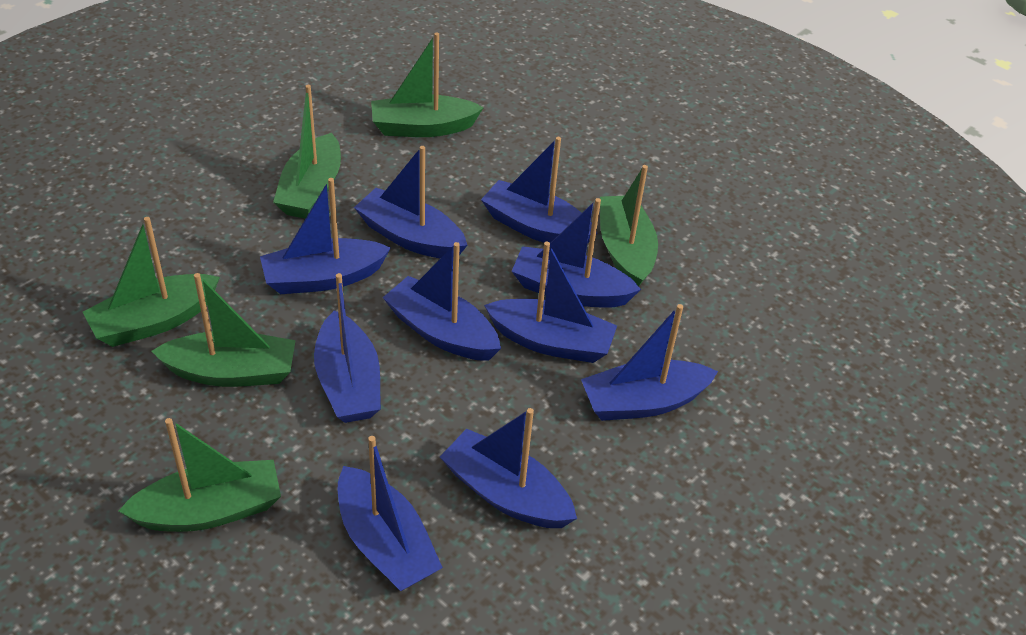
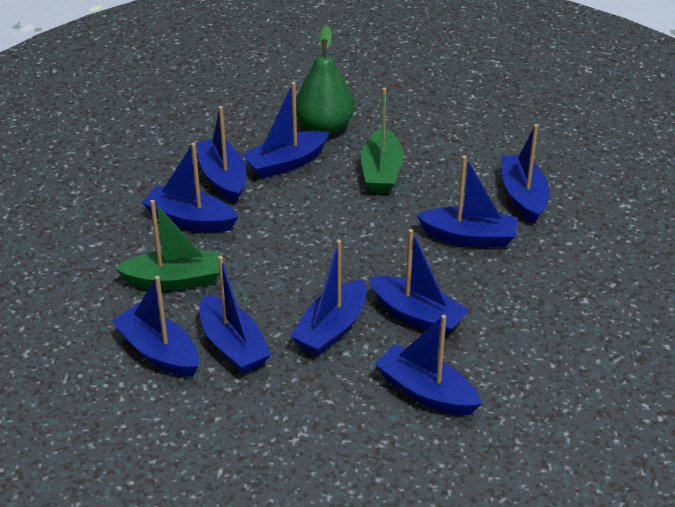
green boat: 6 -> 2
green pear: 0 -> 1

